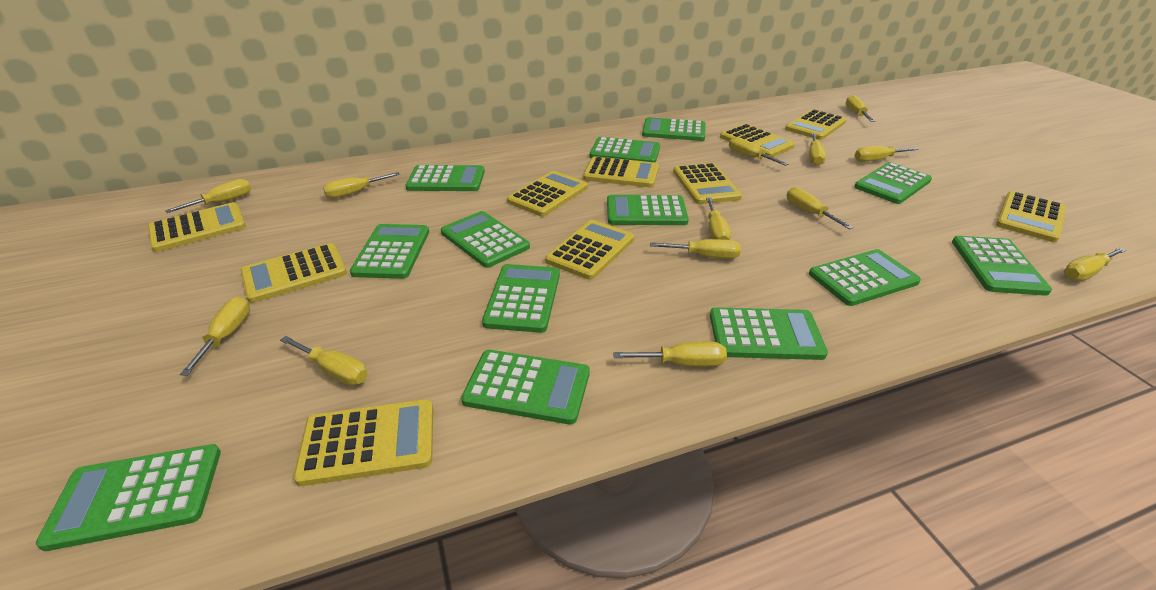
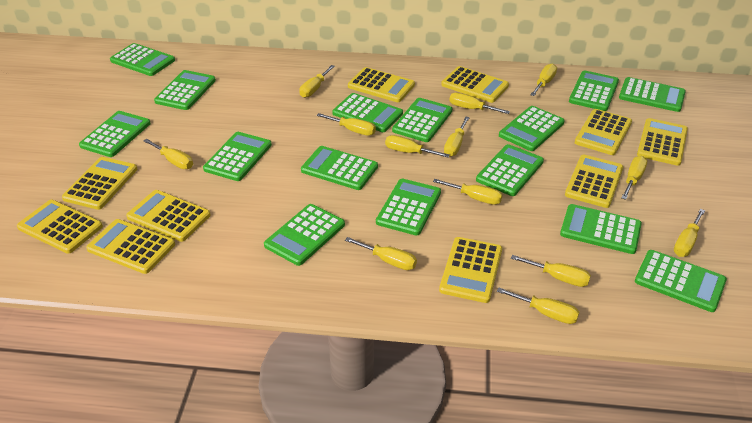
green calculator: 13 -> 15

